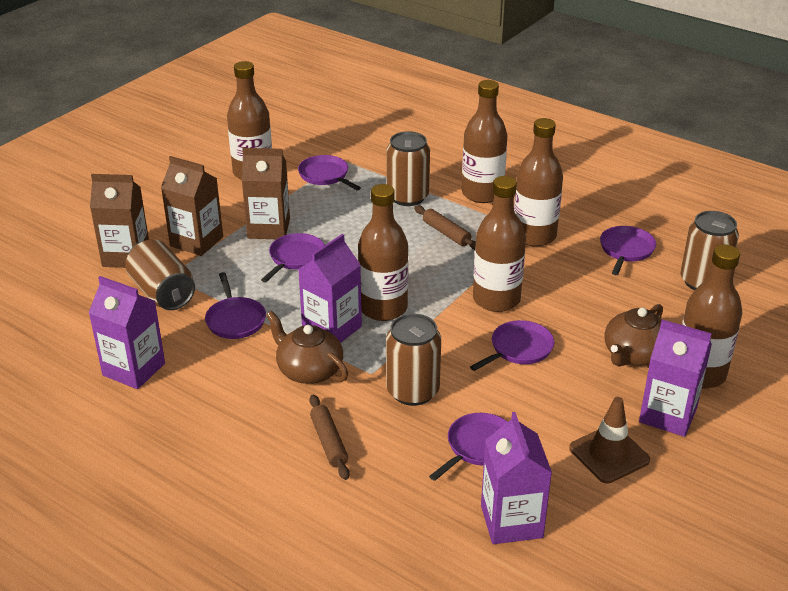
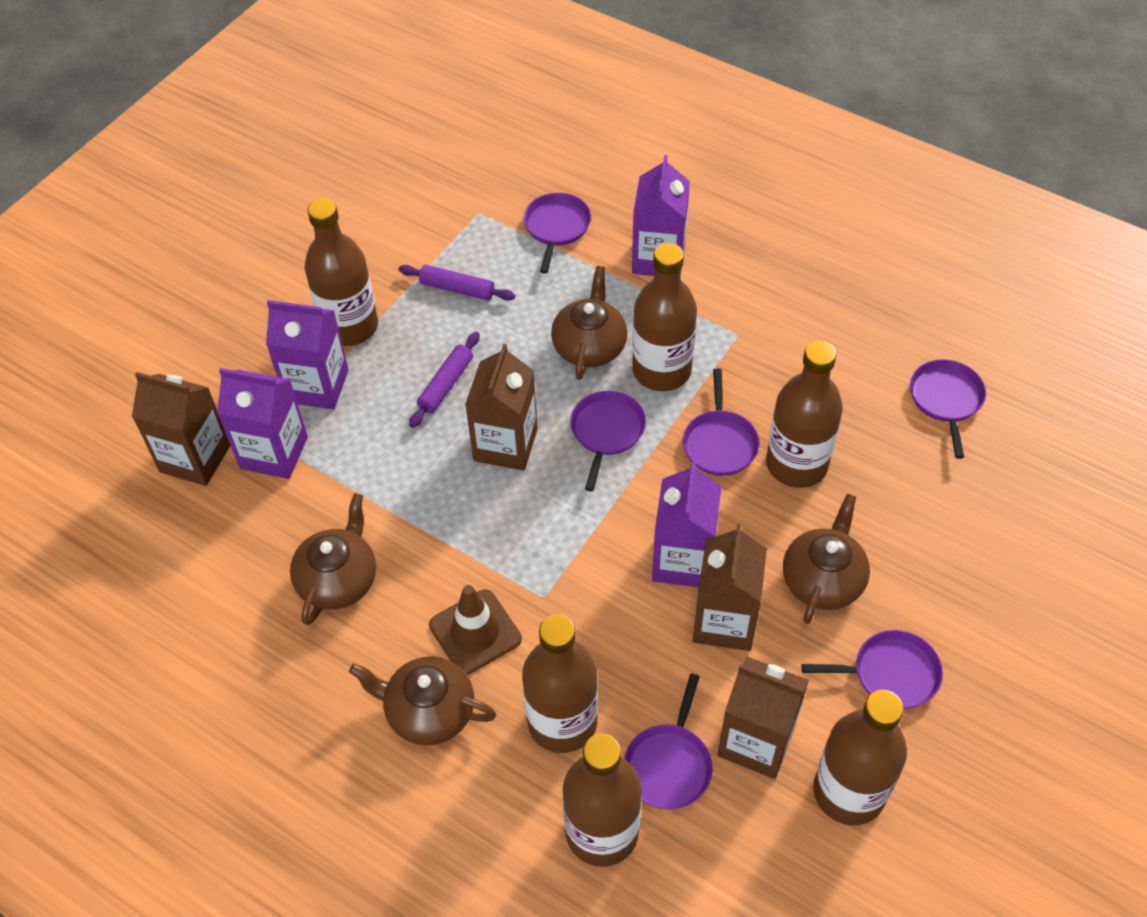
brown can: 4 -> 0
brown carton: 3 -> 4
brown rolling pin: 2 -> 0
brown teapot: 2 -> 4
purple rolling pin: 0 -> 2

